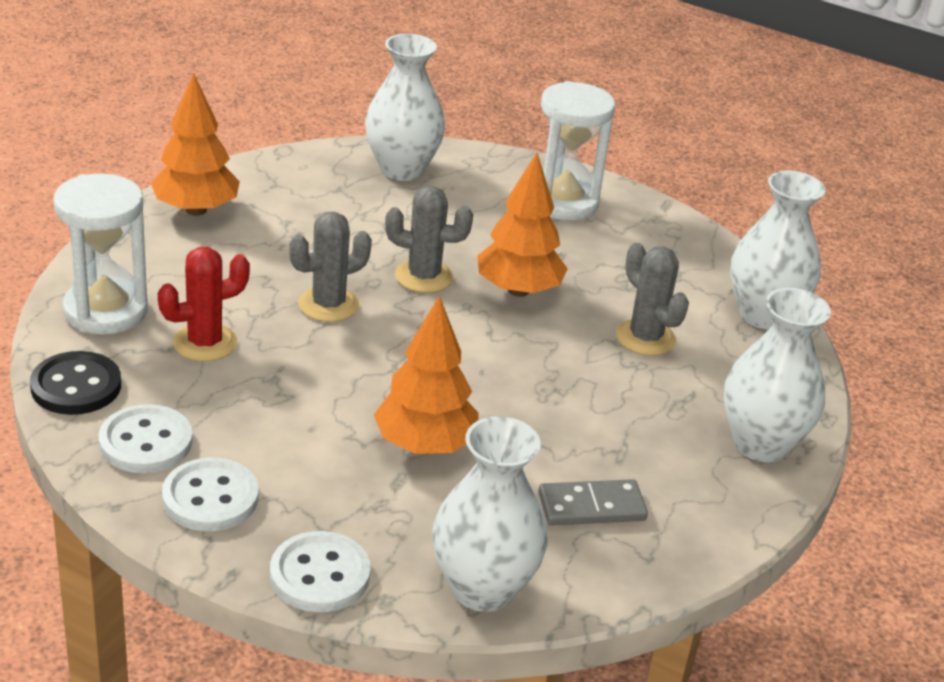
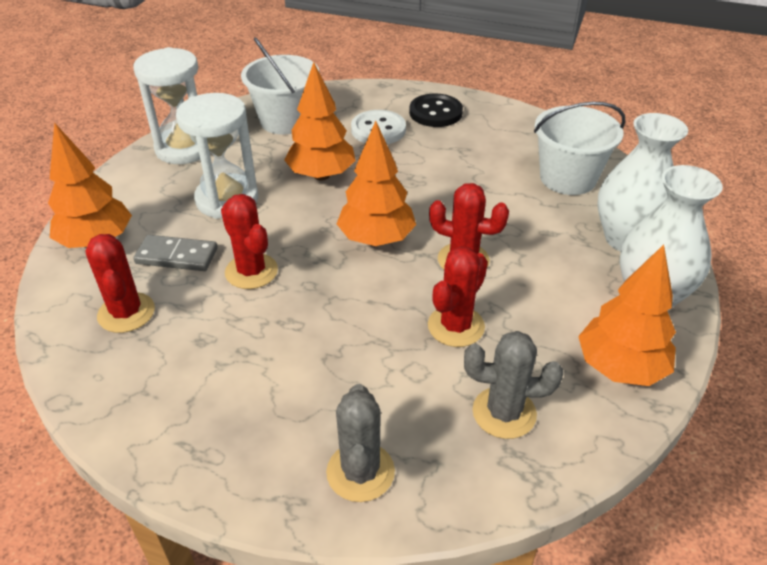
grey cactus: 3 -> 2
orange tree: 3 -> 4
red cactus: 1 -> 4
white bucket: 0 -> 2
white button: 3 -> 1
white vase: 4 -> 2

